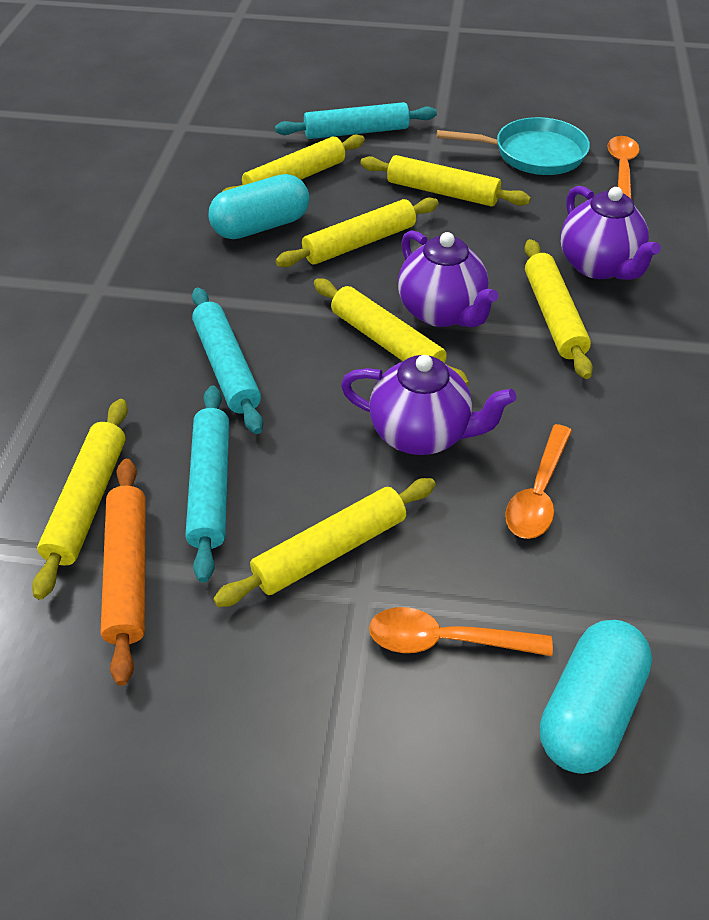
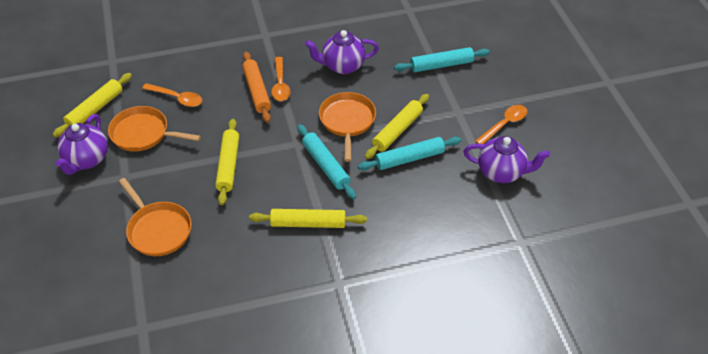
orange pan: 0 -> 3
turquoise capsule: 2 -> 0
turquoise pan: 1 -> 0
yellow rolling pin: 7 -> 4

